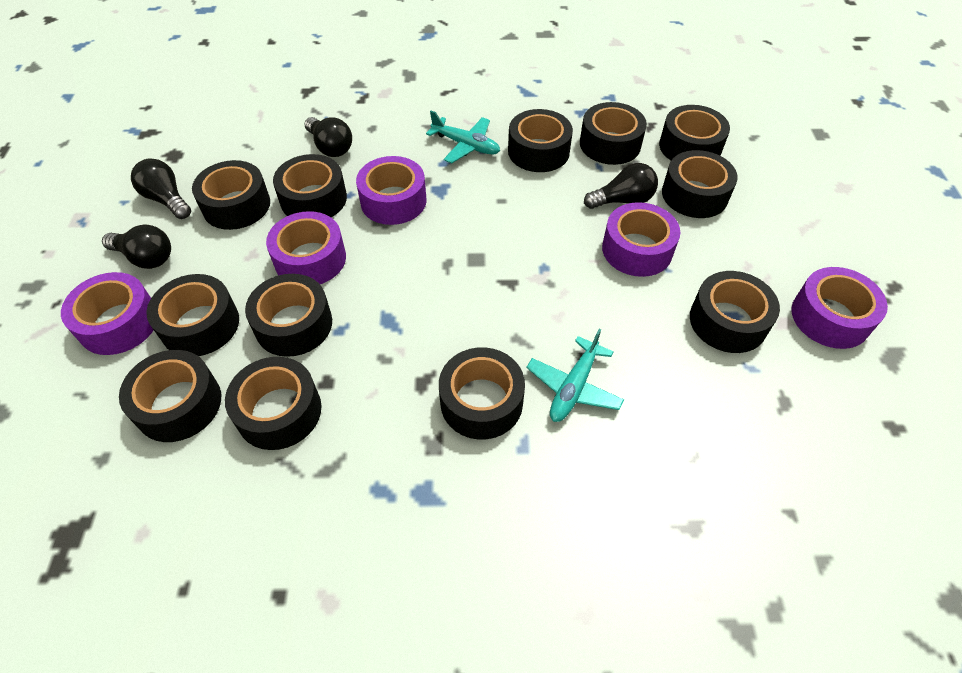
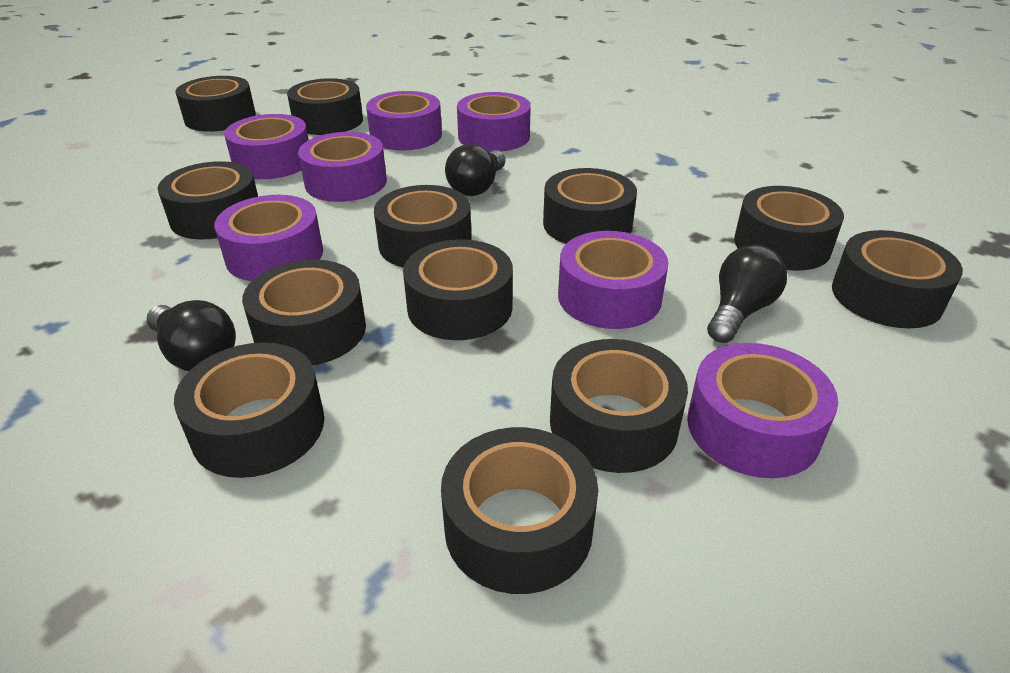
black light bulb: 4 -> 3
purple tape: 5 -> 7
turquoise plane: 2 -> 0

